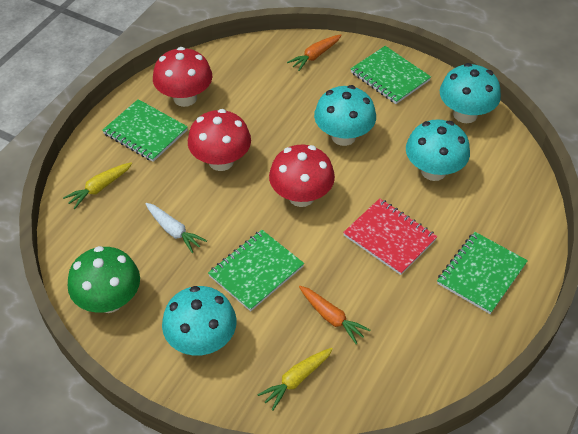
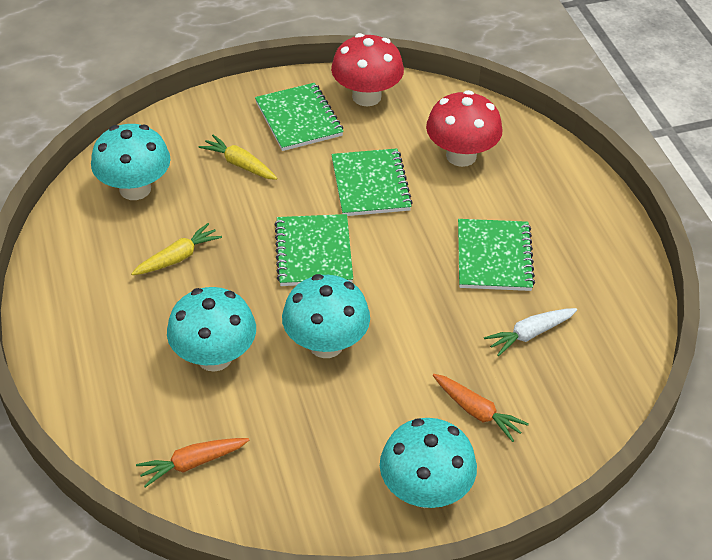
green mushroom: 1 -> 0
red mushroom: 3 -> 2
red notebook: 1 -> 0

